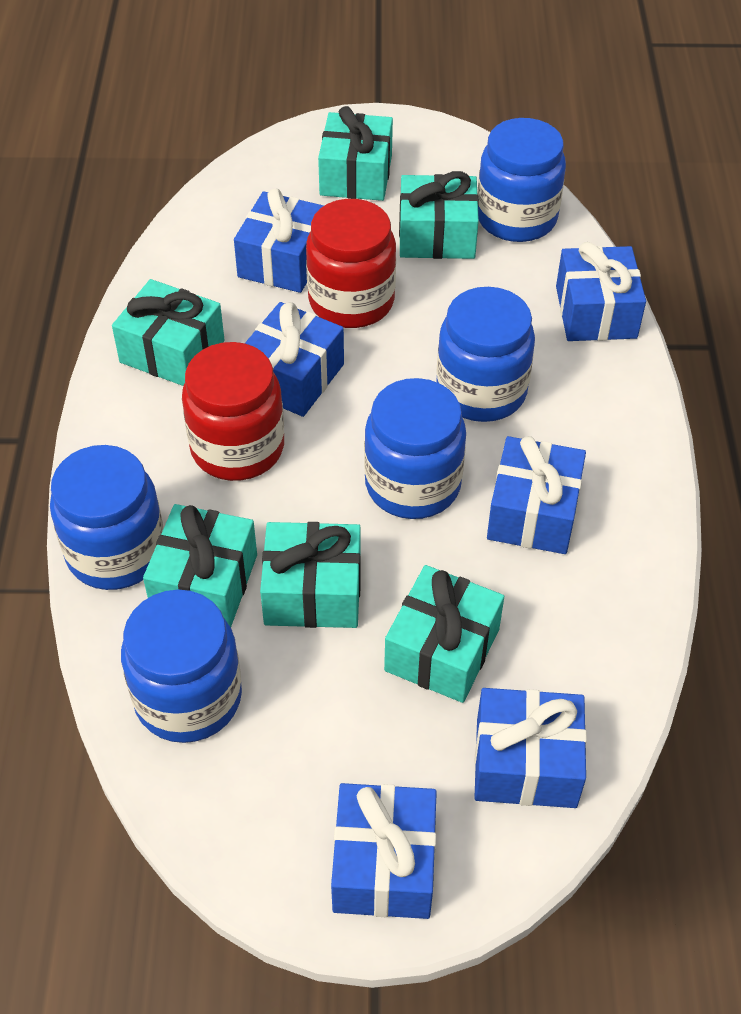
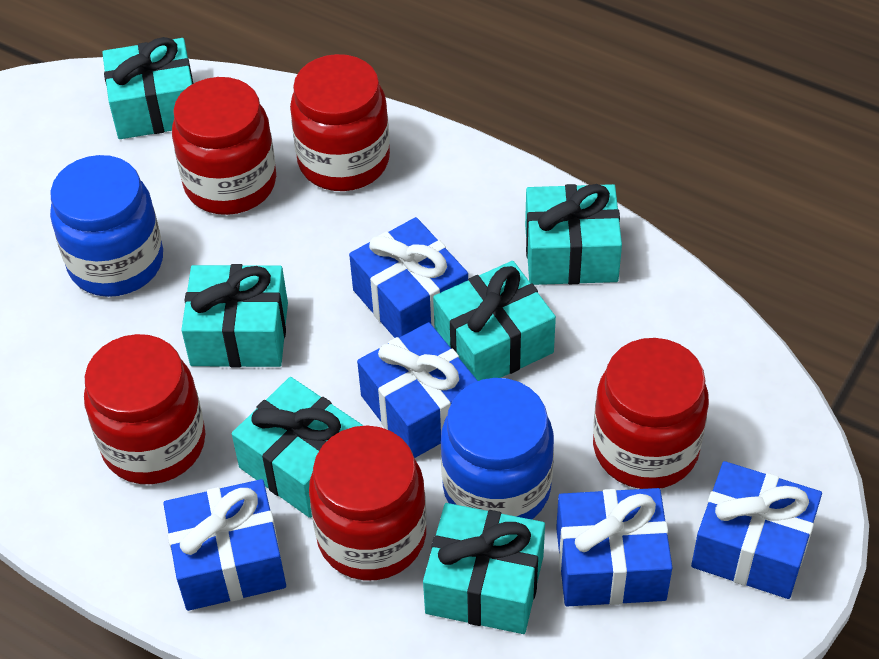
blue gift: 6 -> 5
blue jar: 5 -> 2
red jar: 2 -> 5

